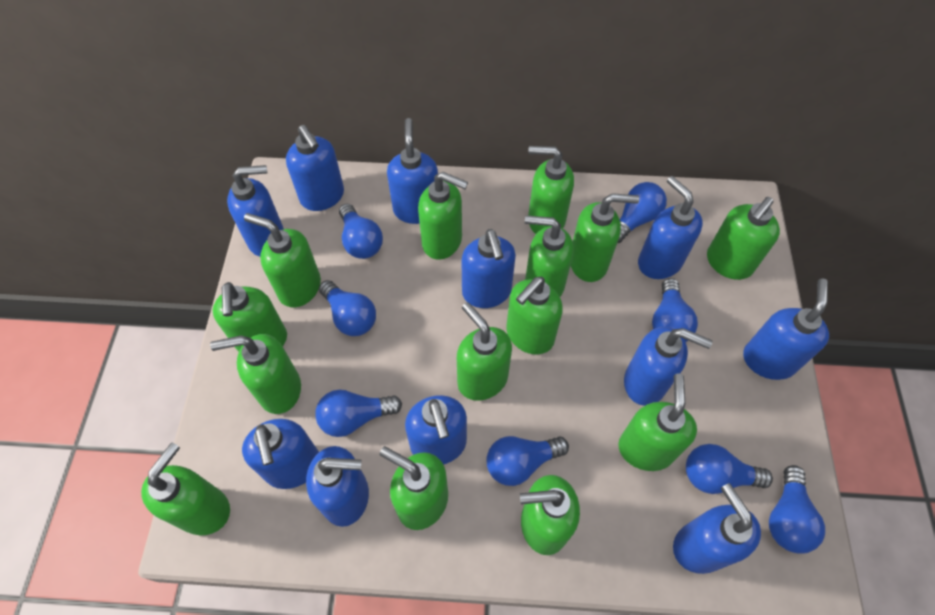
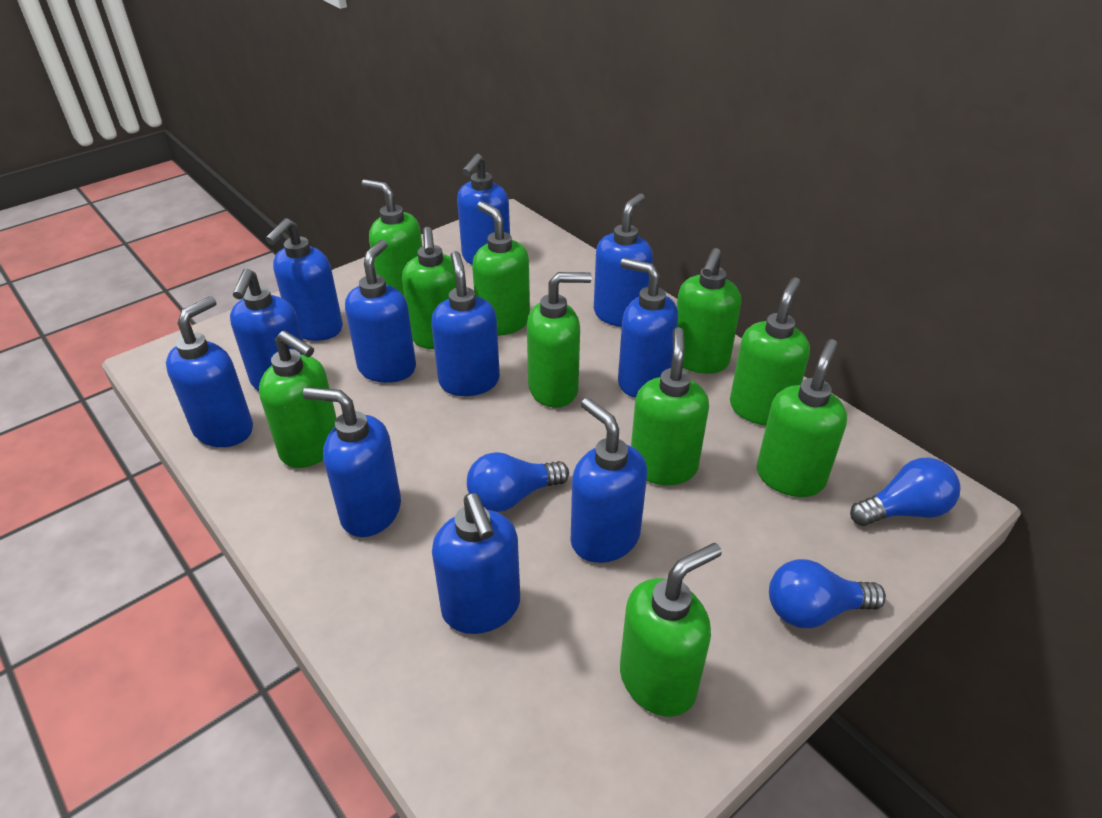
blue light bulb: 8 -> 3
green soap dispenser: 14 -> 10

